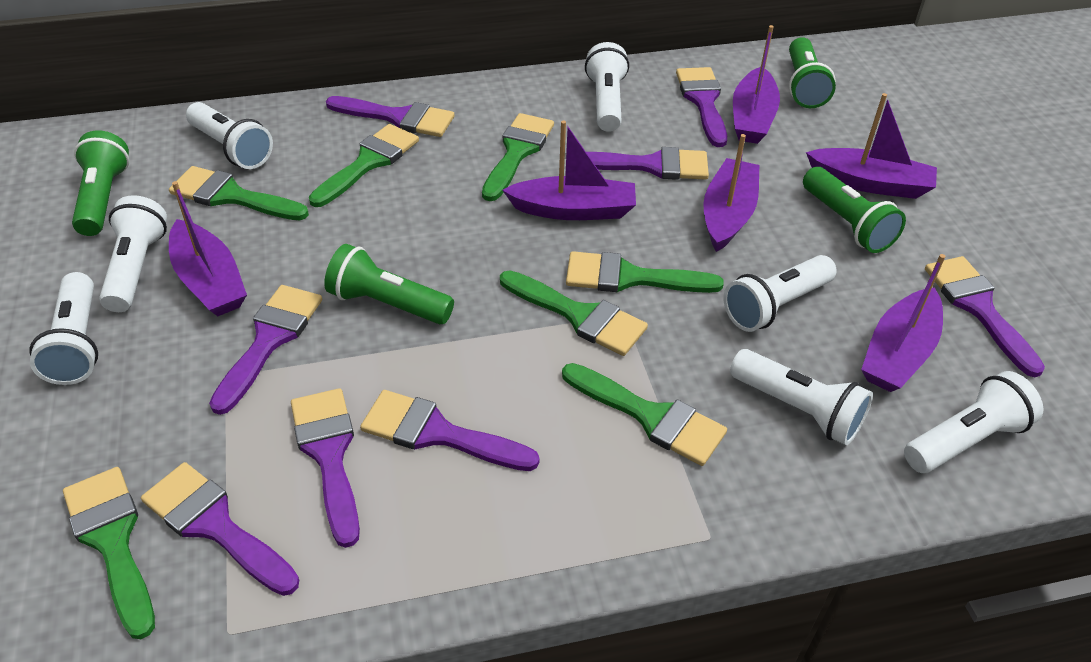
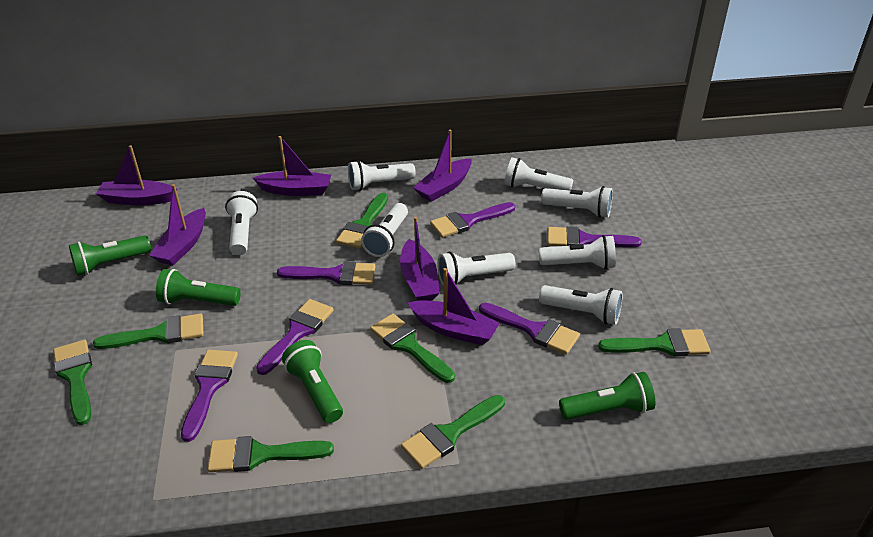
purple brush: 8 -> 6
white flashlight: 7 -> 8

